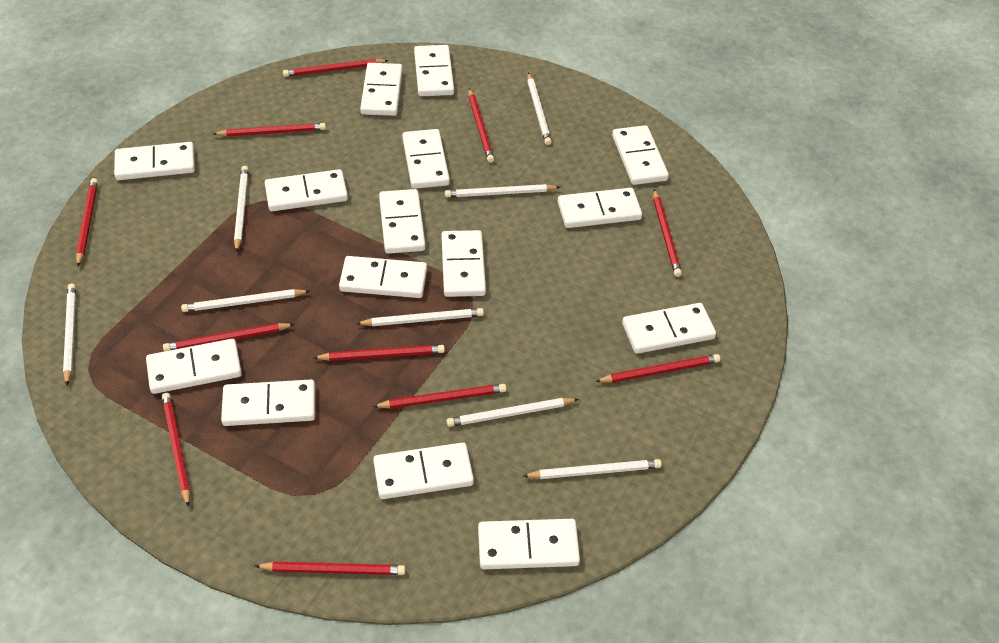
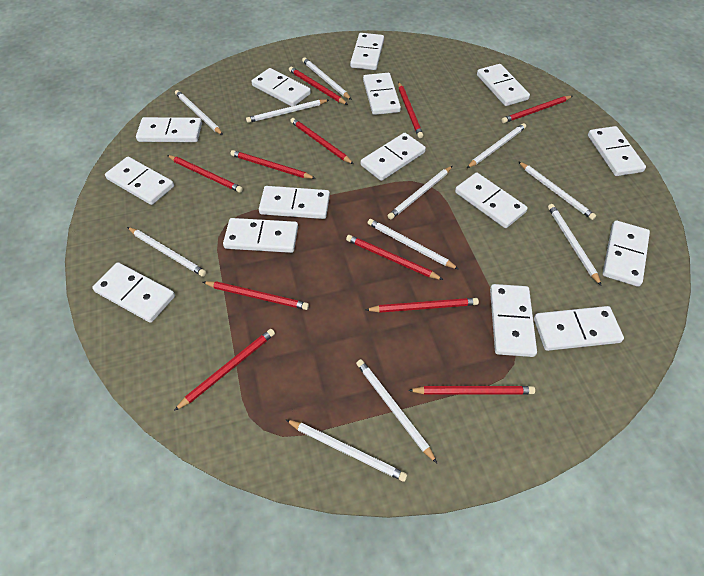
white pencil: 8 -> 11

